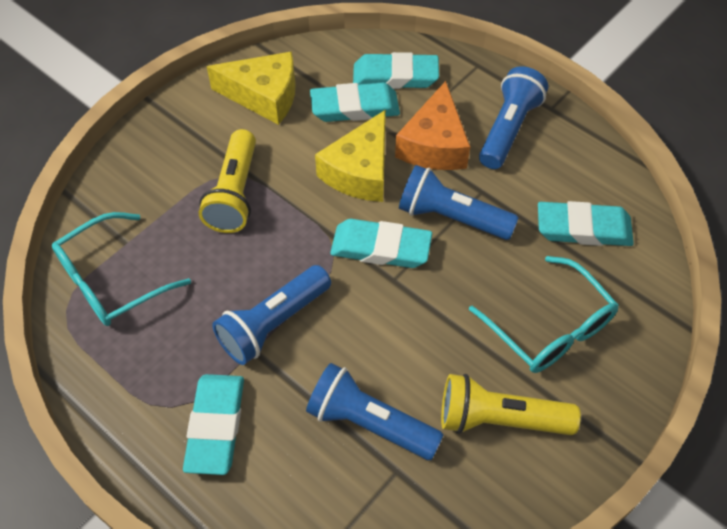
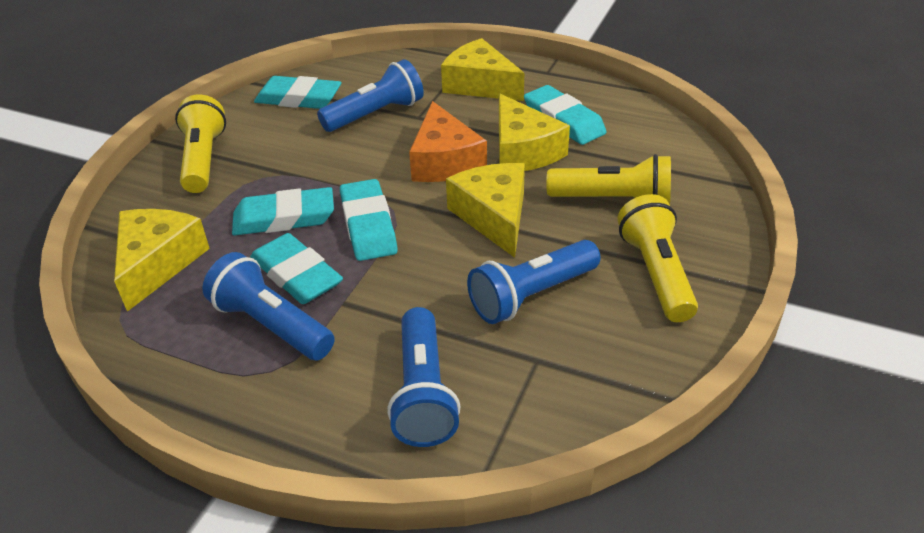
turquoise glasses: 2 -> 0
yellow cheese: 2 -> 4
yellow flashlight: 2 -> 3

